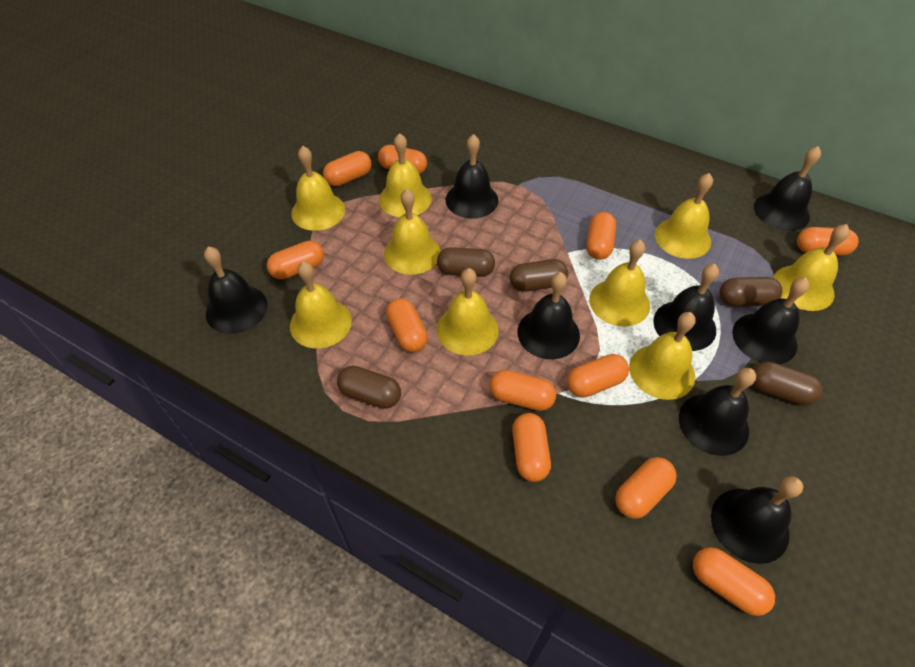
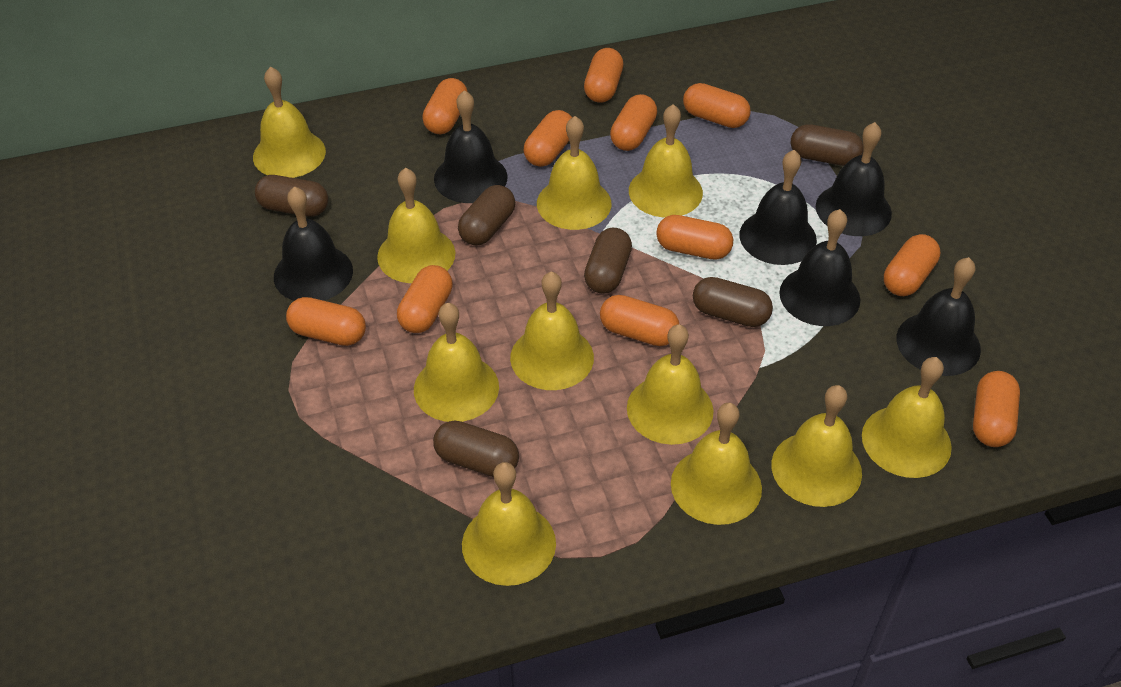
black bell: 8 -> 6
brown capsule: 5 -> 6
yellow bell: 9 -> 11

